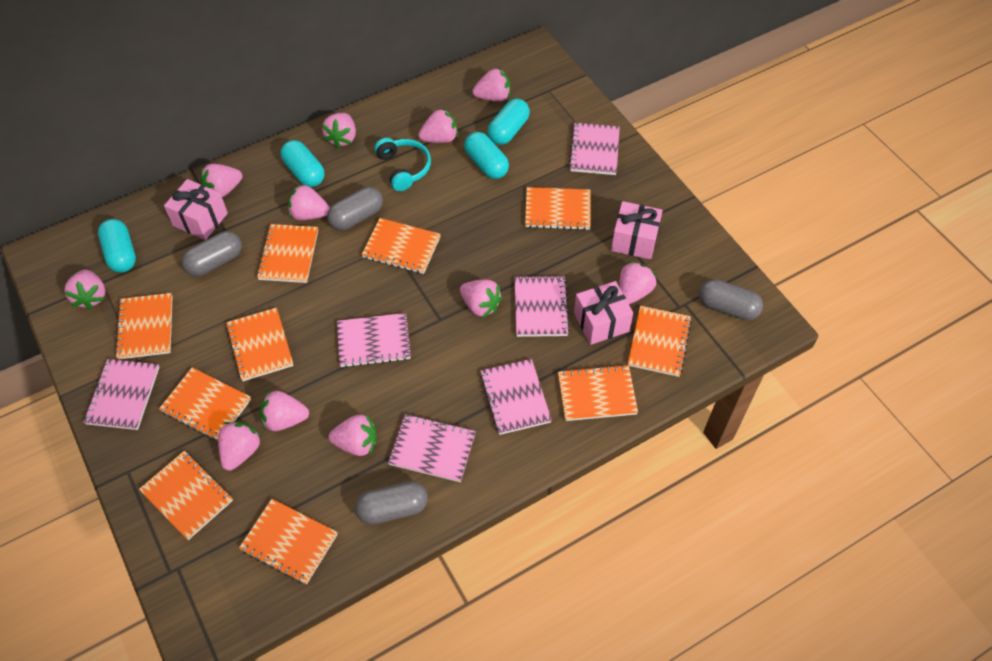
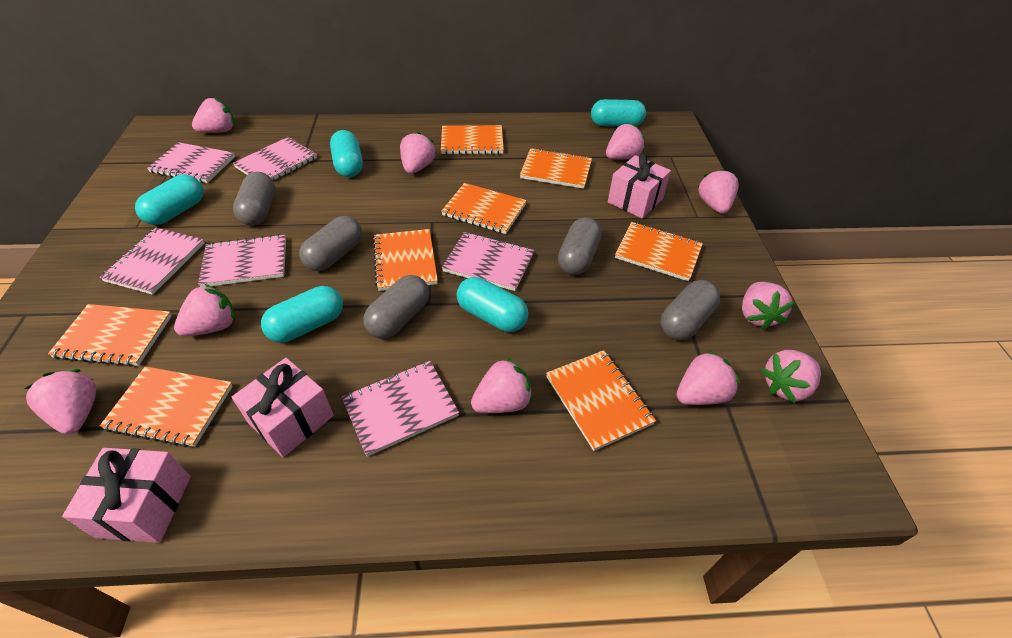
grey capsule: 4 -> 5
orange notebook: 10 -> 8
pink strawberry: 11 -> 10
turquoise capsule: 4 -> 5
turquoise headphones: 1 -> 0

